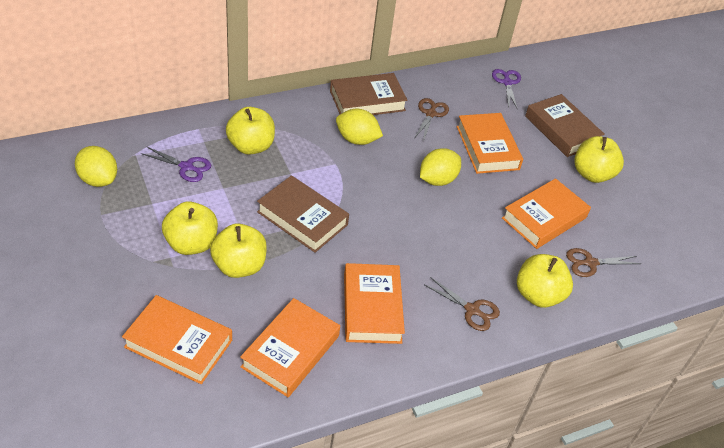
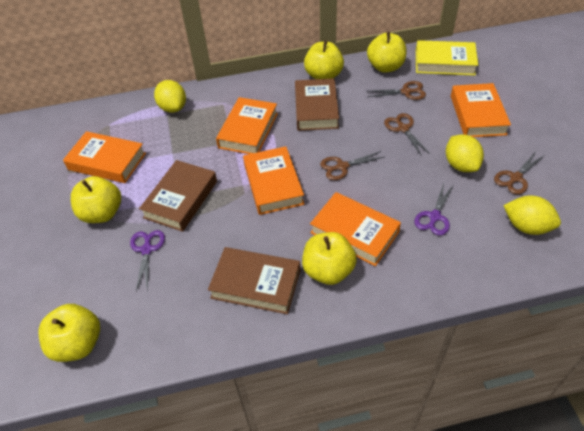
brown scissors: 3 -> 4
yellow book: 0 -> 1

